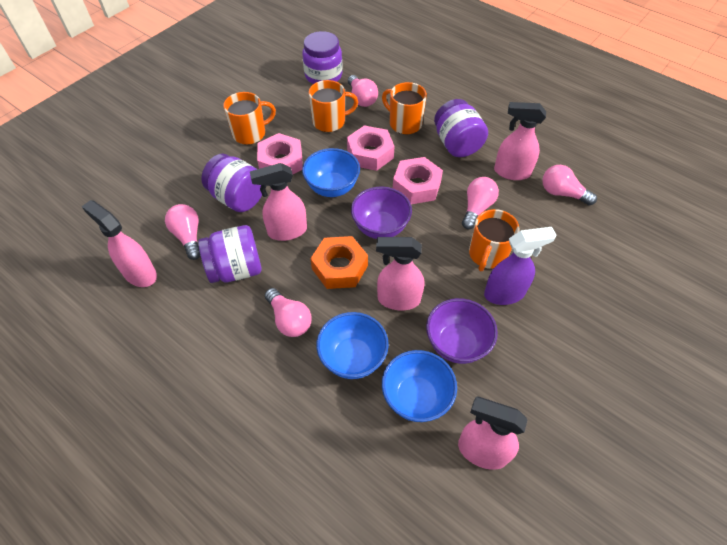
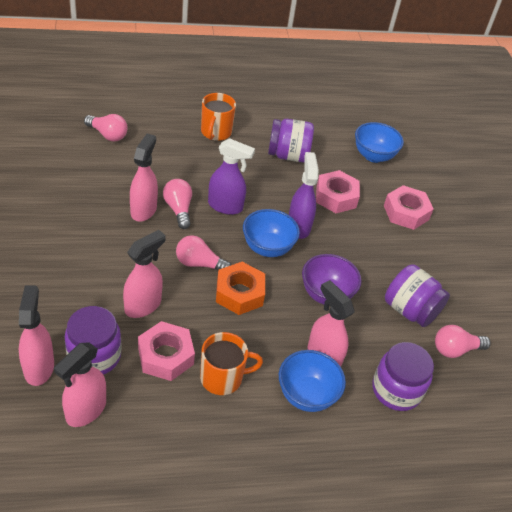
orange mug: 4 -> 2
pink light bulb: 5 -> 4
purple bowl: 2 -> 1
purple spray bottle: 1 -> 2

